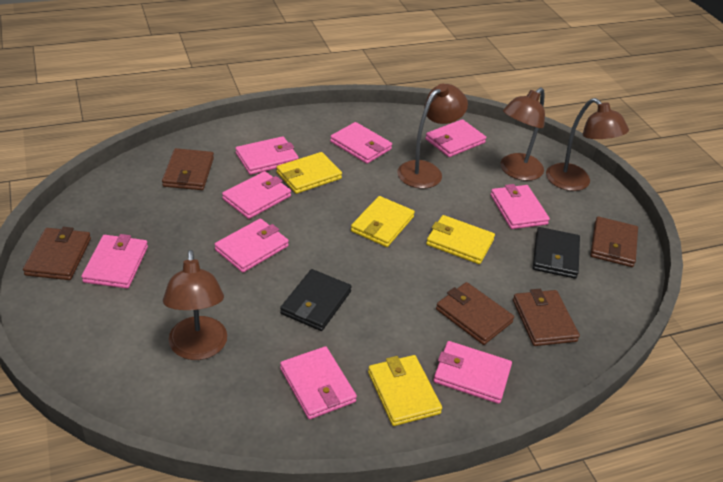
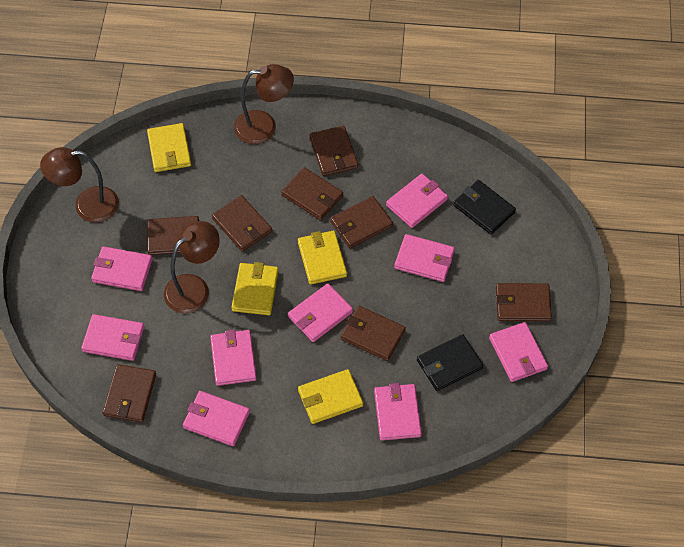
brown lamp: 4 -> 3
brown wallet: 5 -> 8

